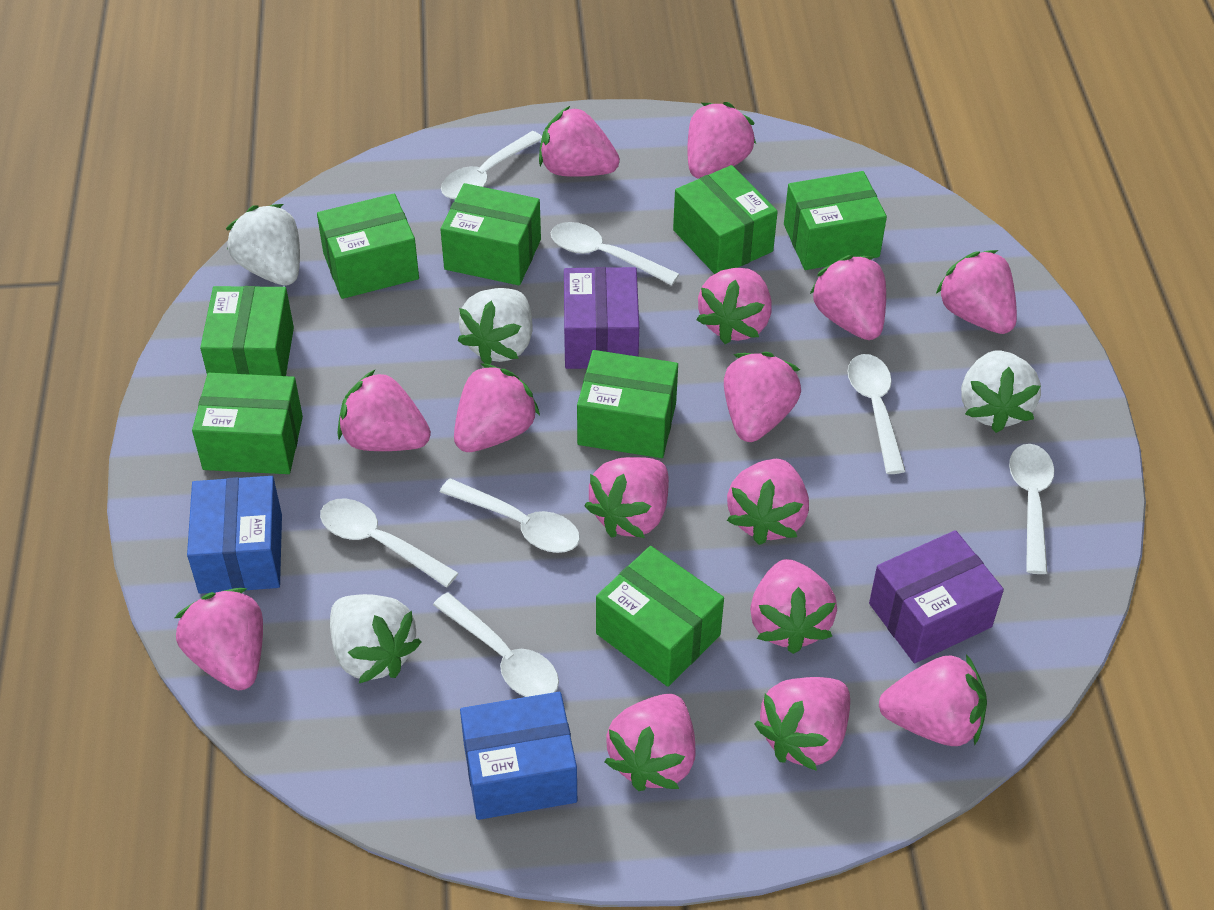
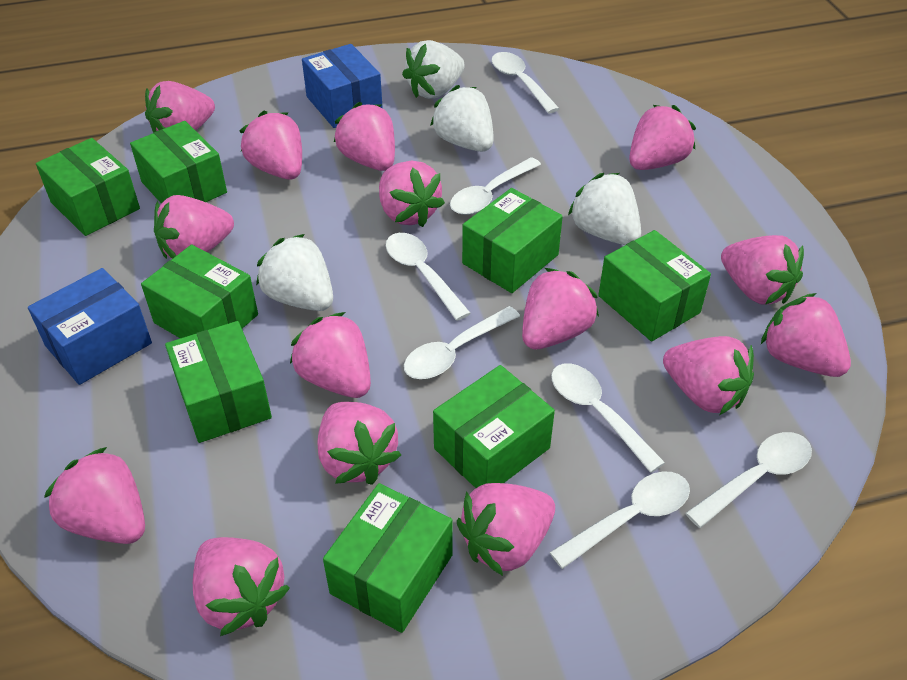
purple box: 2 -> 0

